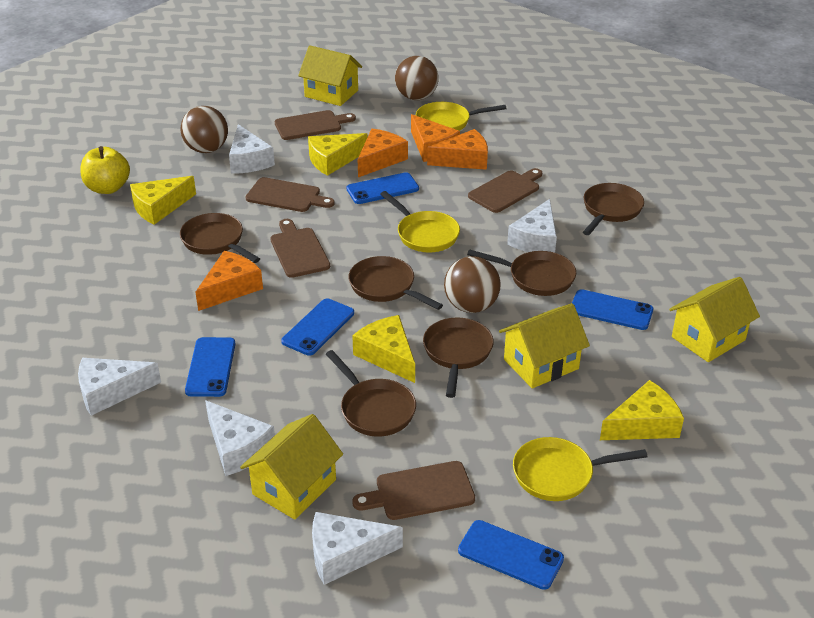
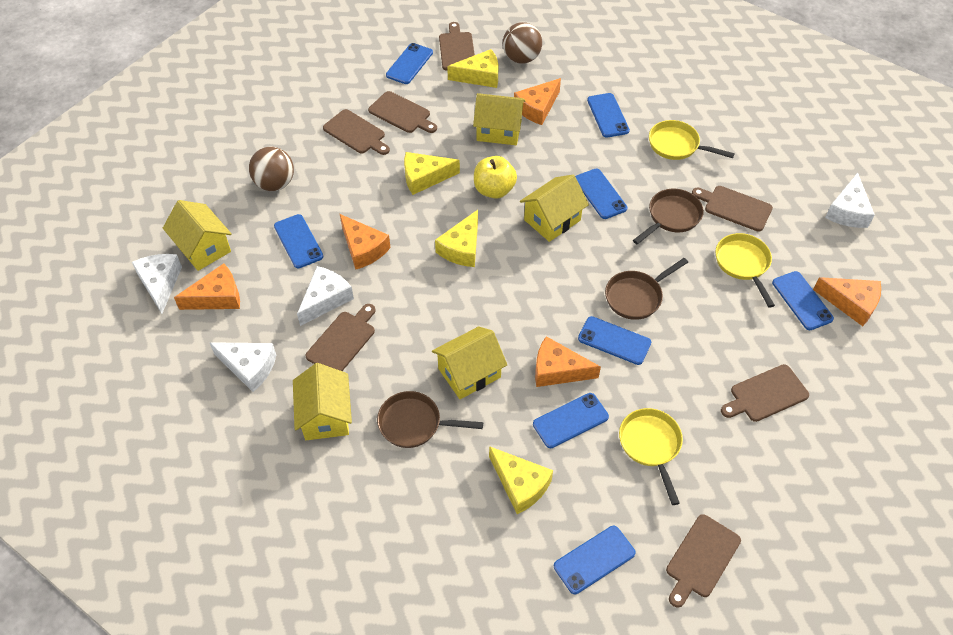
blue phone: 5 -> 8
brown ball: 3 -> 2
brown cutting board: 5 -> 7
brown pan: 6 -> 3
orange cheese: 4 -> 5
white cheese: 5 -> 4
yellow house: 4 -> 5

